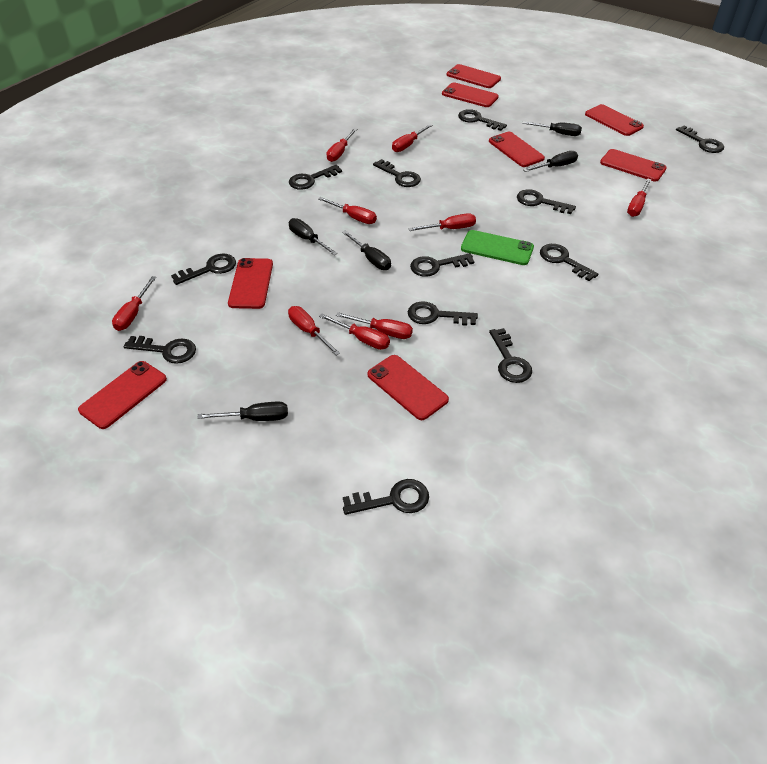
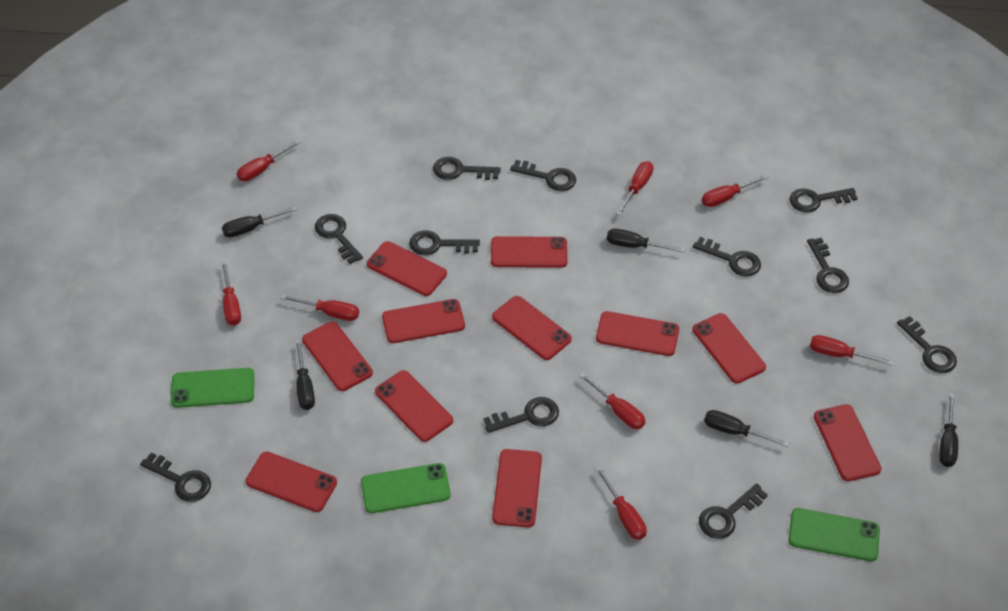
black key: 12 -> 11
green phone: 1 -> 3
red phone: 8 -> 11
red screwdriver: 9 -> 8

